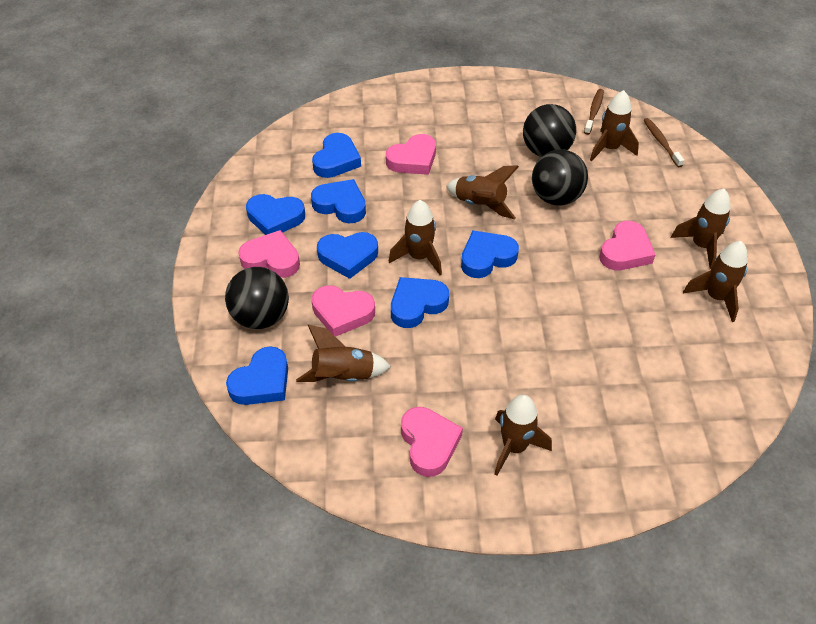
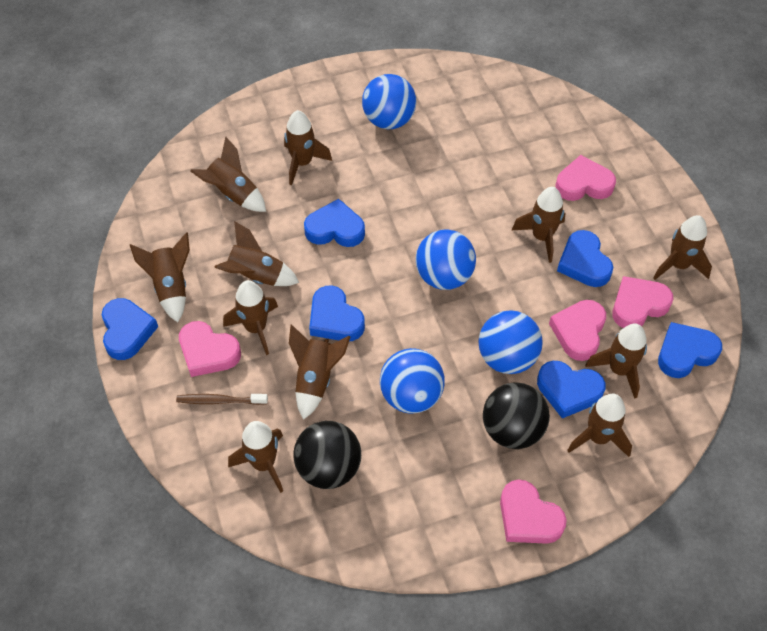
black ball: 3 -> 2
blue ball: 0 -> 4
blue heart: 7 -> 6
brown rocket: 7 -> 11
brown toothbrush: 2 -> 1

